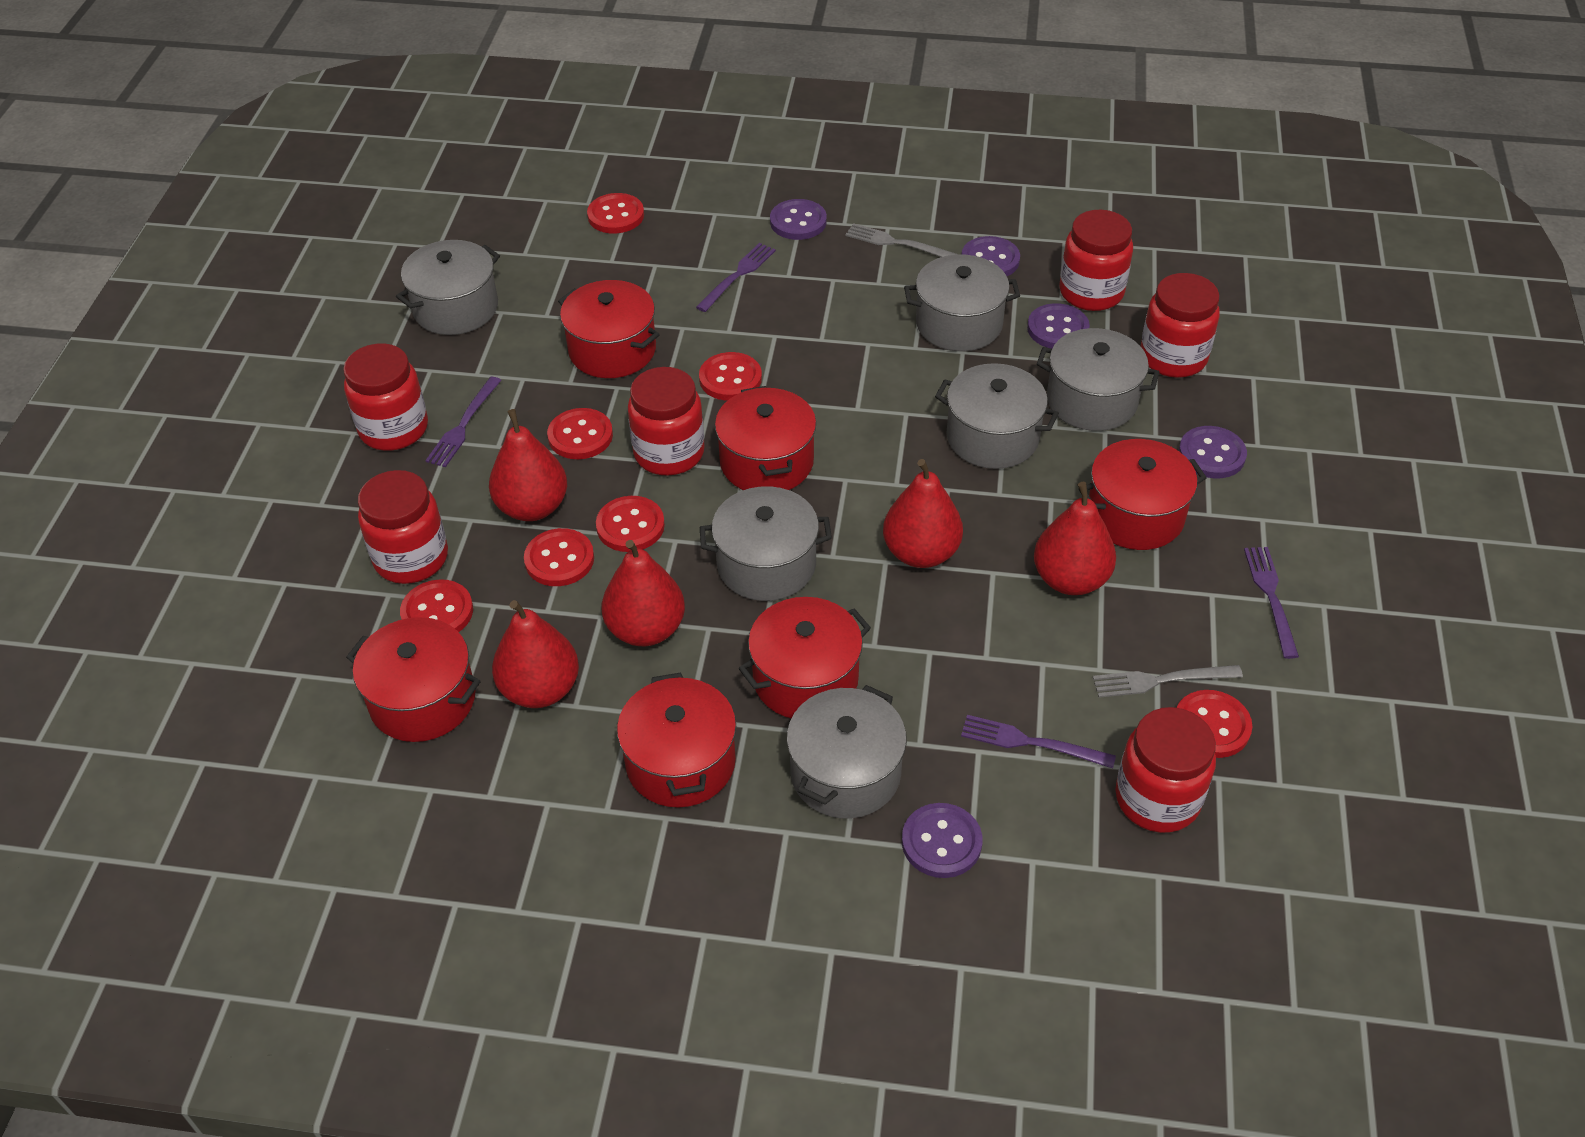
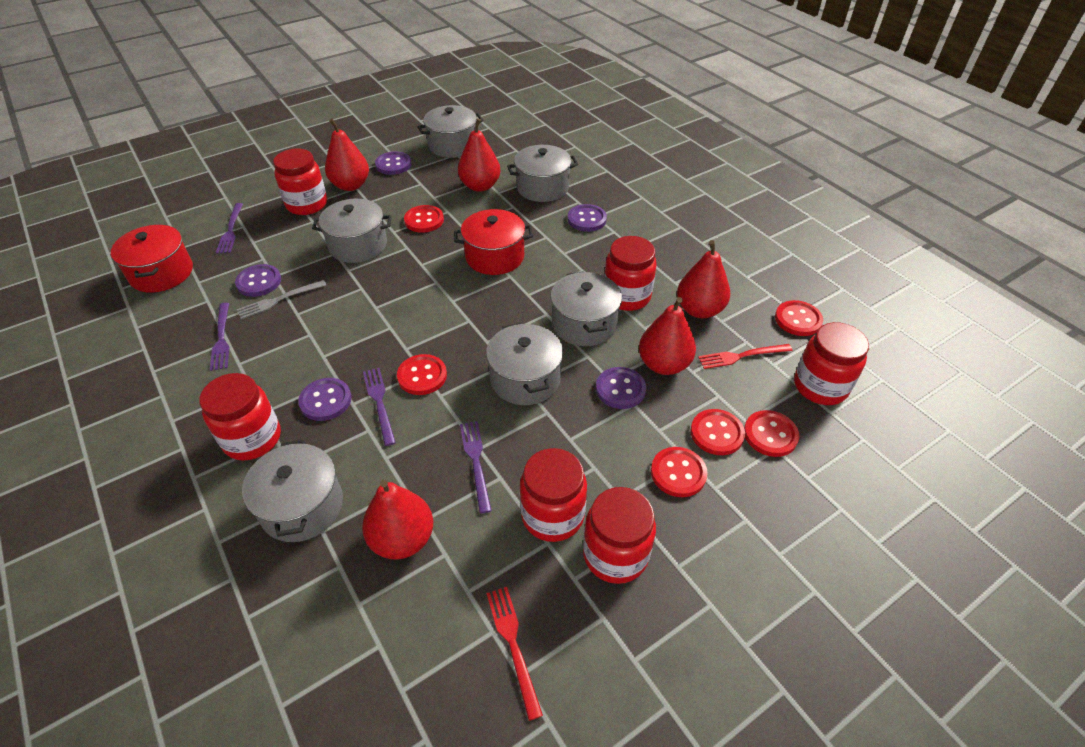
grey fork: 2 -> 1
red button: 7 -> 6
red fork: 0 -> 2
red pot: 6 -> 2

